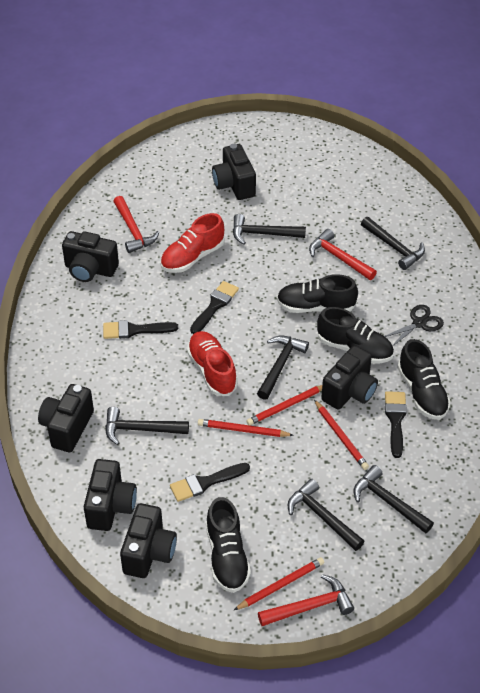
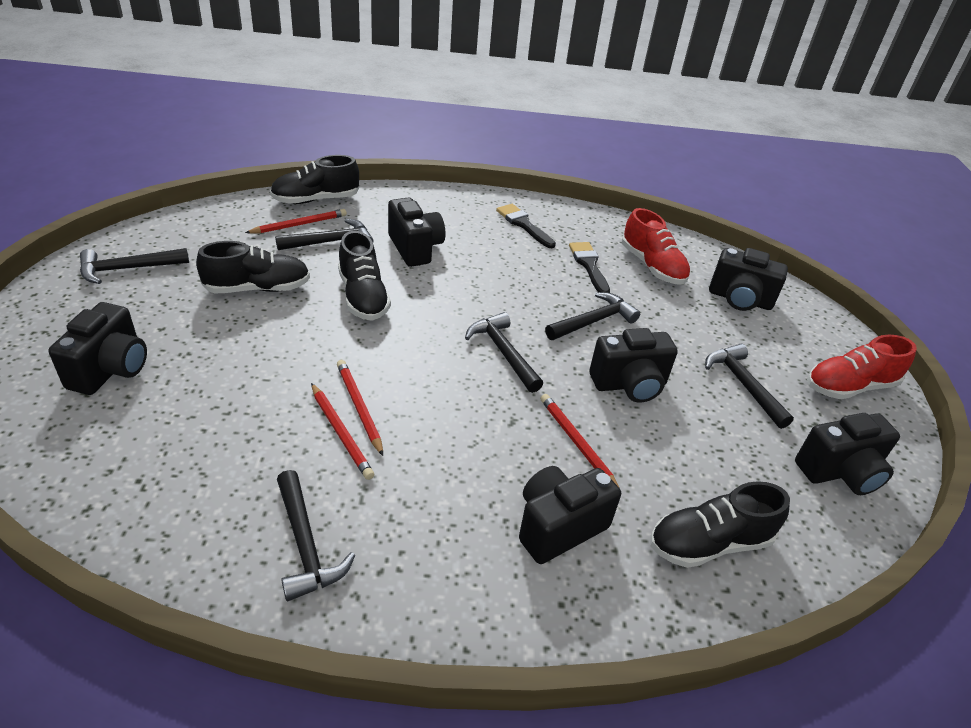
black brush: 4 -> 2
black scissors: 1 -> 0
red hammer: 3 -> 0

